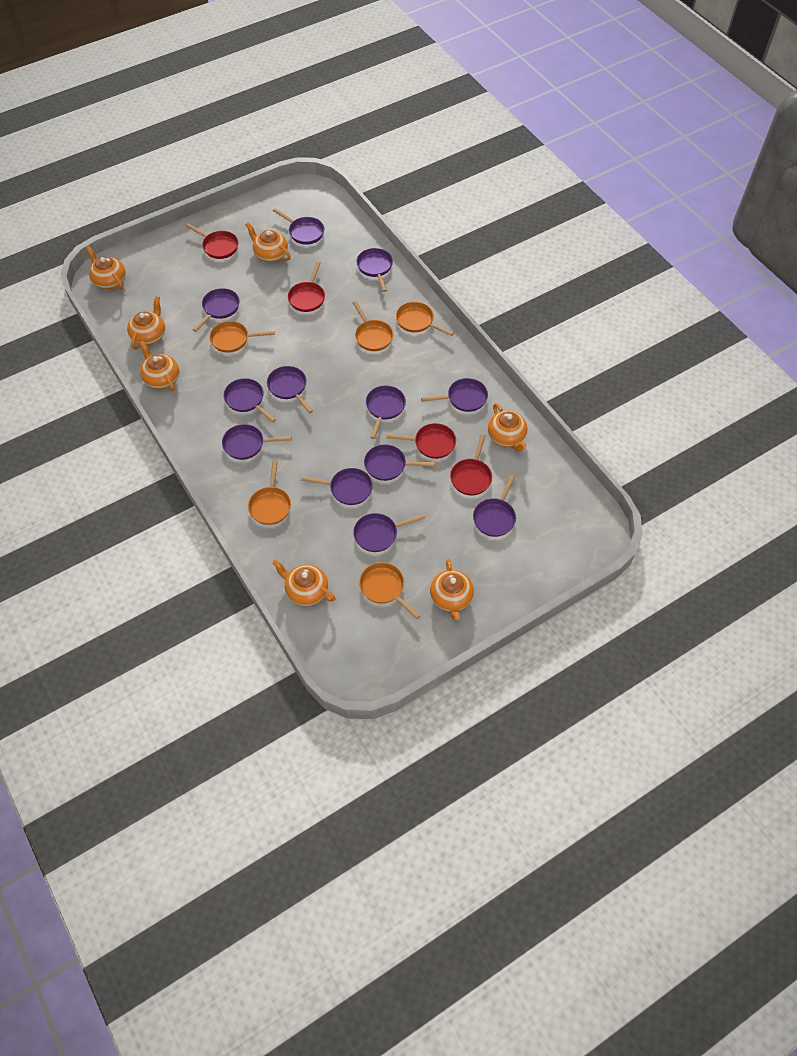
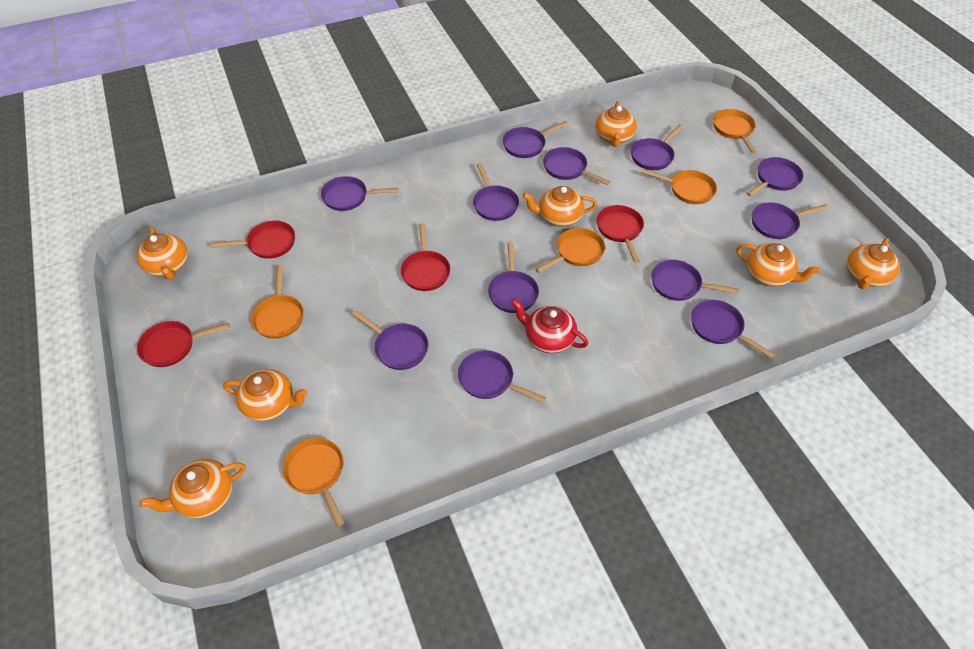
red teapot: 0 -> 1

